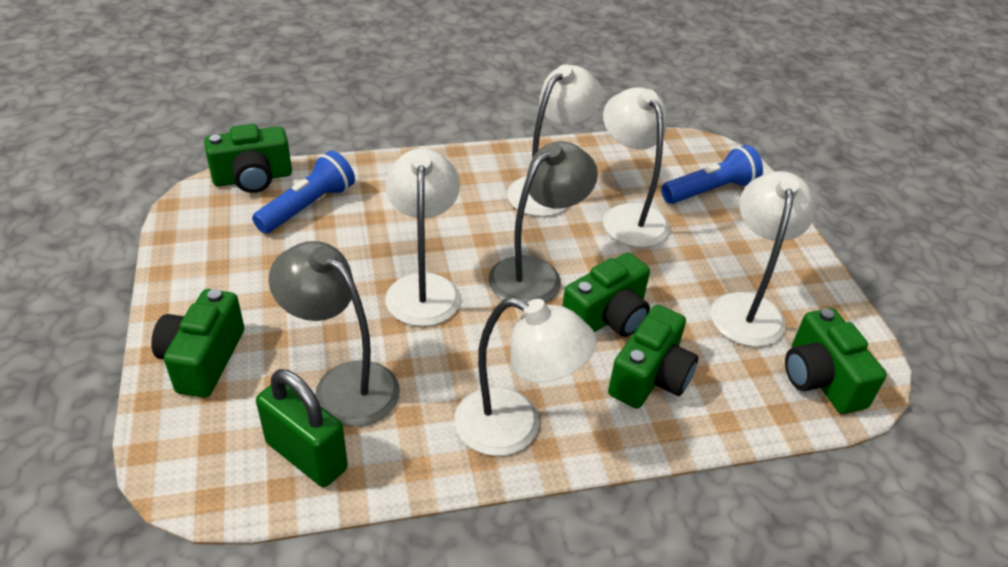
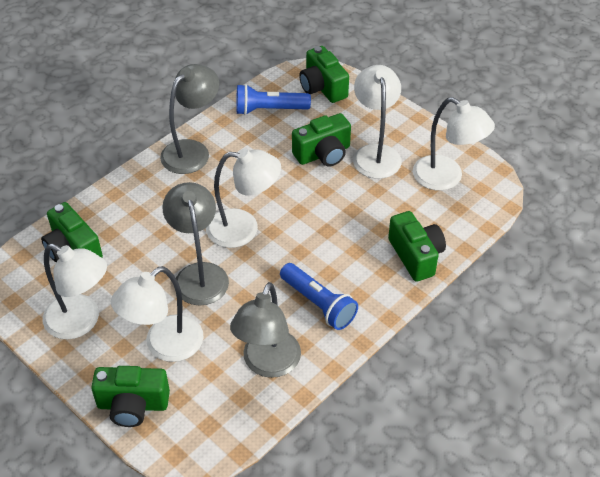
green padlock: 1 -> 0
grey lamp: 2 -> 3

